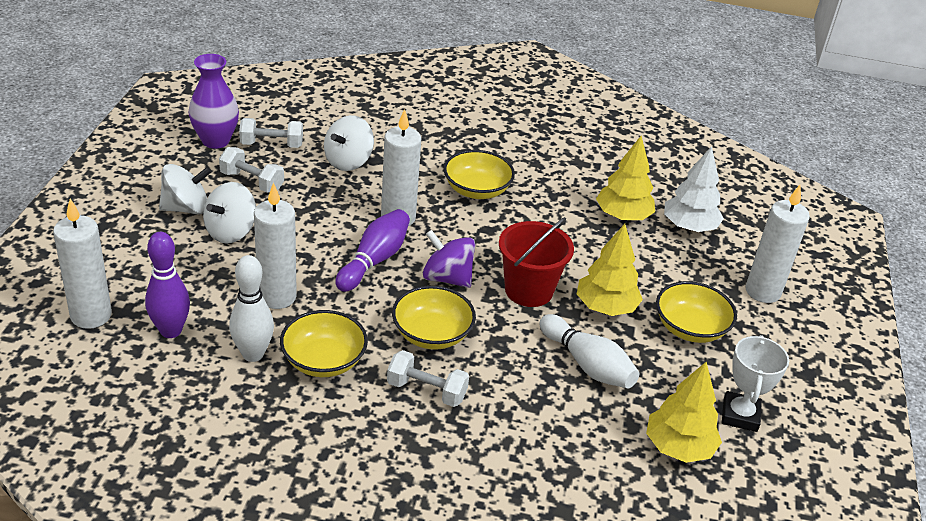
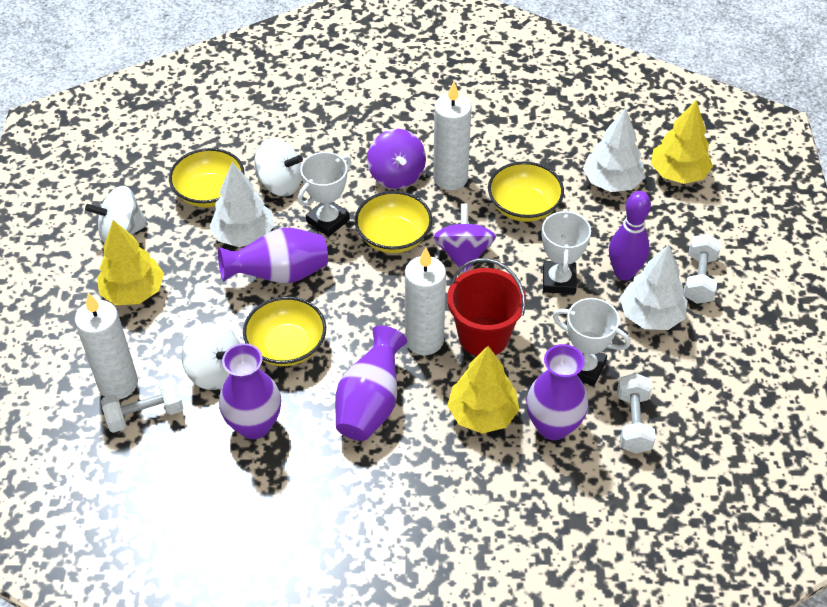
purple bowling pin: 2 -> 1
purple spinning top: 1 -> 2
purple vase: 1 -> 4
white bowling pin: 2 -> 0
white candle: 4 -> 3
white tree: 1 -> 3
white trophy: 1 -> 3

